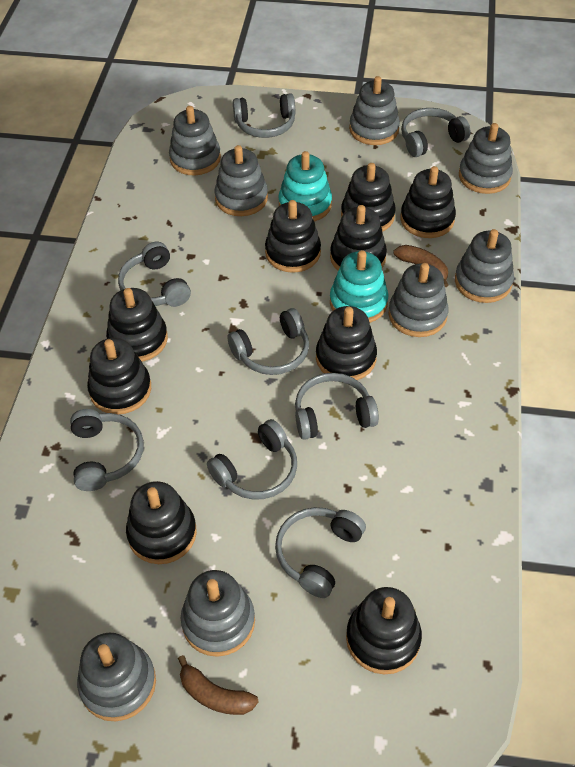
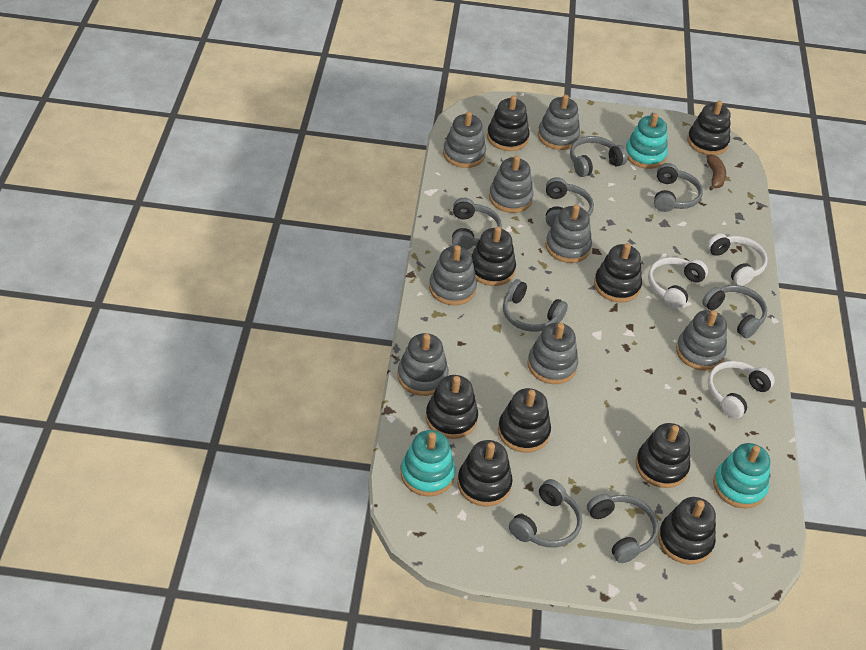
brown banana: 2 -> 1
turquoise stacking toy: 2 -> 3
white headphones: 0 -> 3

